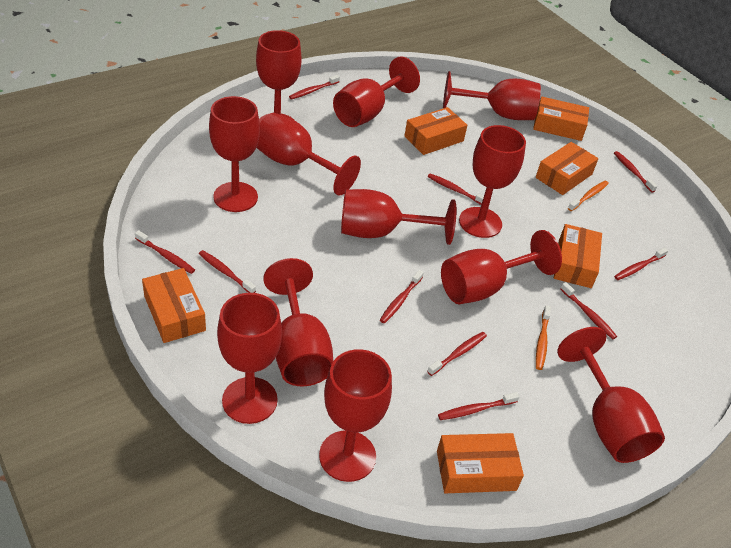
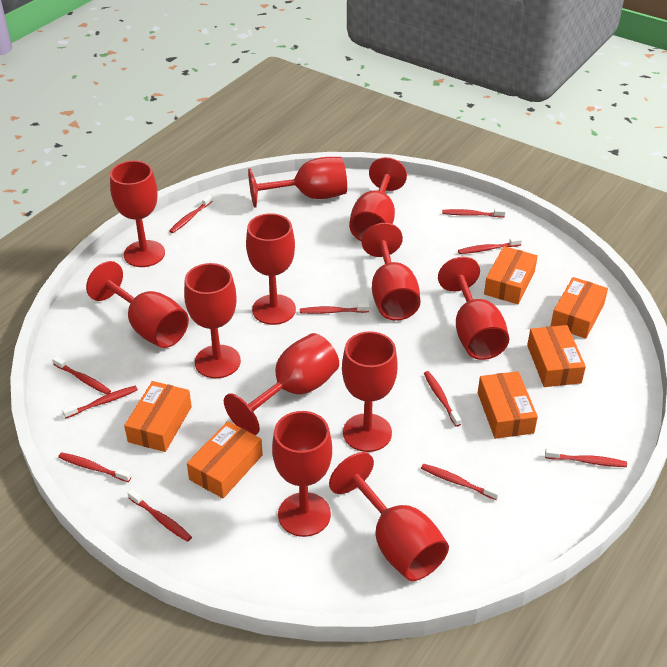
orange toothbrush: 2 -> 0
red toothbrush: 10 -> 11

